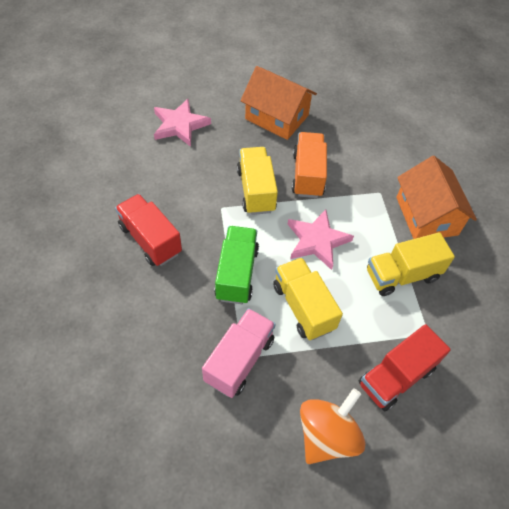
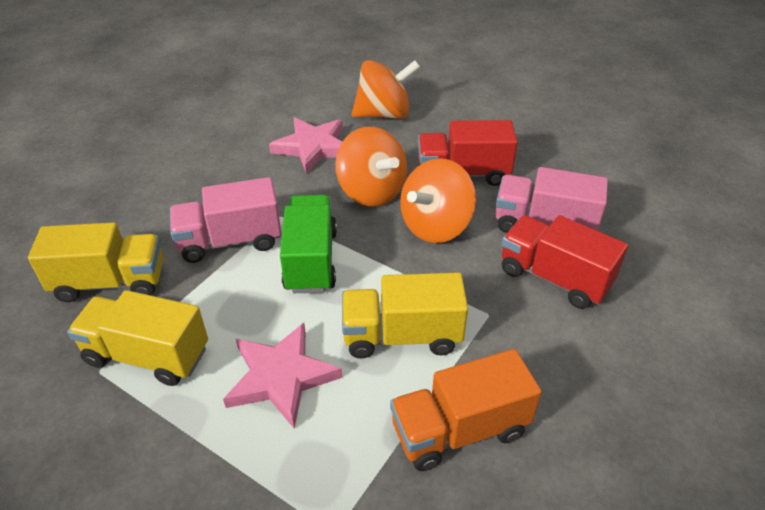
orange house: 2 -> 0
orange spinning top: 1 -> 3
pink truck: 1 -> 2

